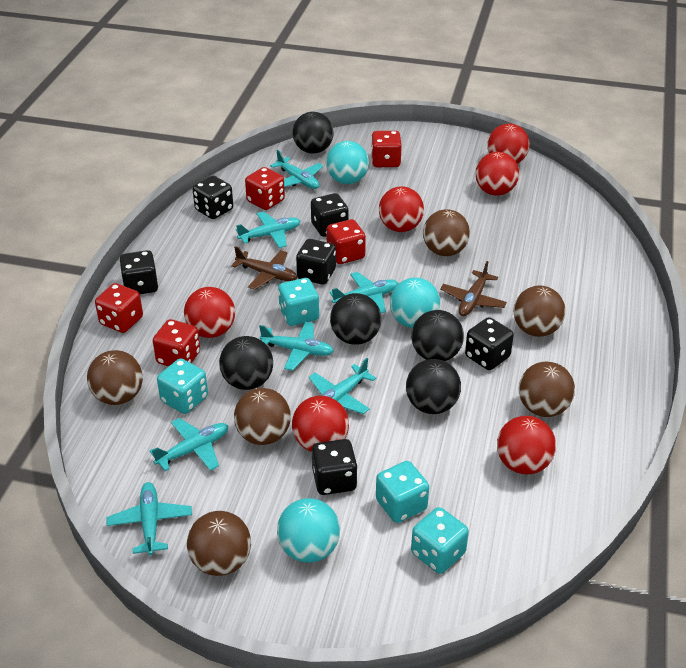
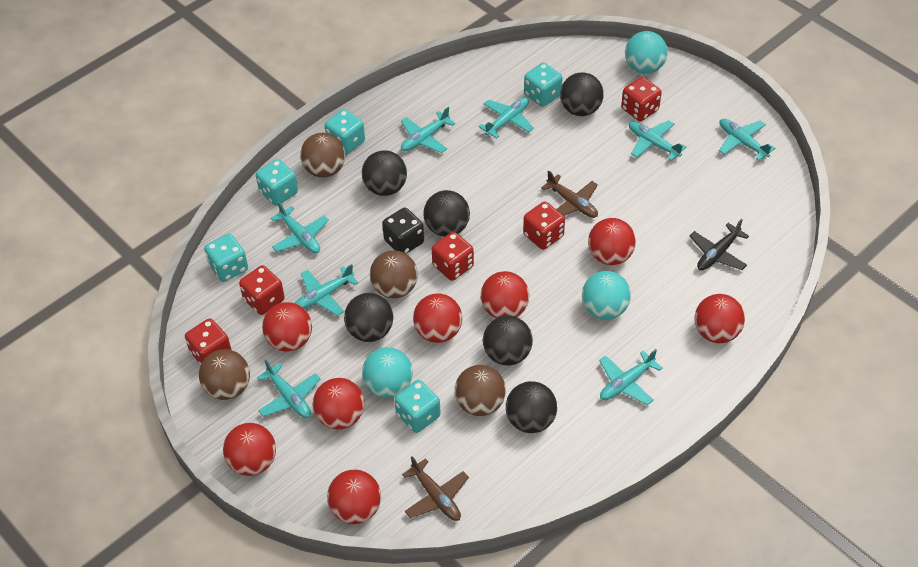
black ball: 5 -> 6
black dice: 6 -> 1
black plane: 0 -> 1
brown ball: 6 -> 4
red ball: 6 -> 8
turquoise dice: 4 -> 5
turquoise plane: 7 -> 8

